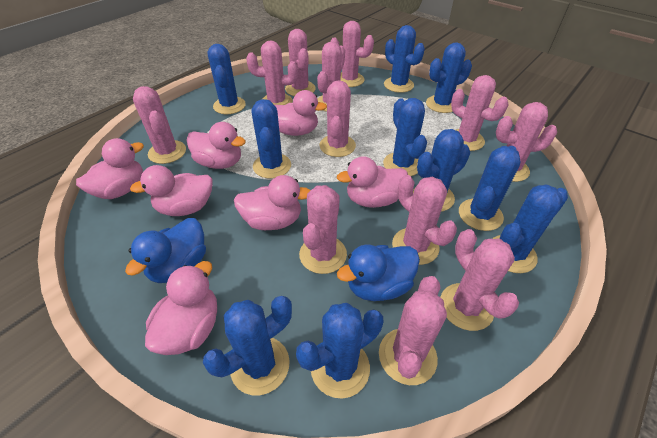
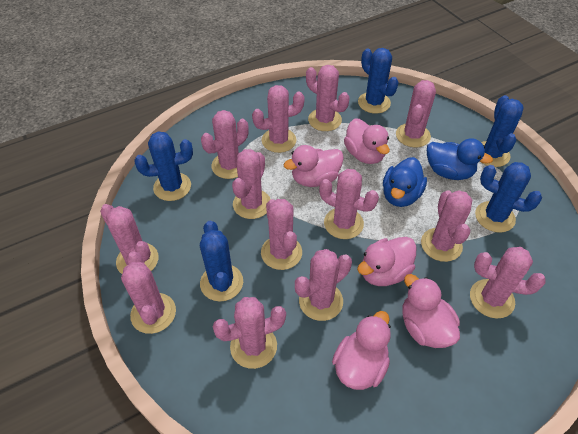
blue cactus: 10 -> 5
pink cactus: 12 -> 13
pink duck: 7 -> 5

